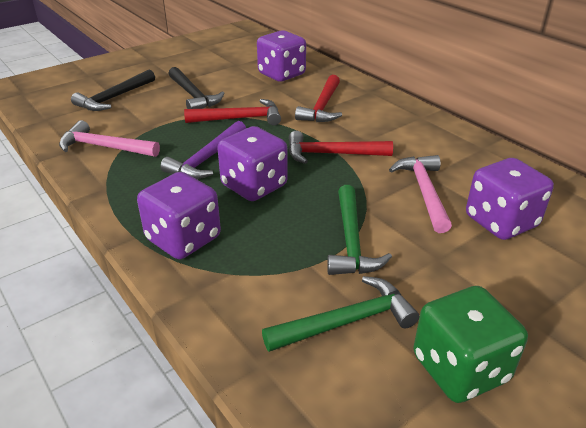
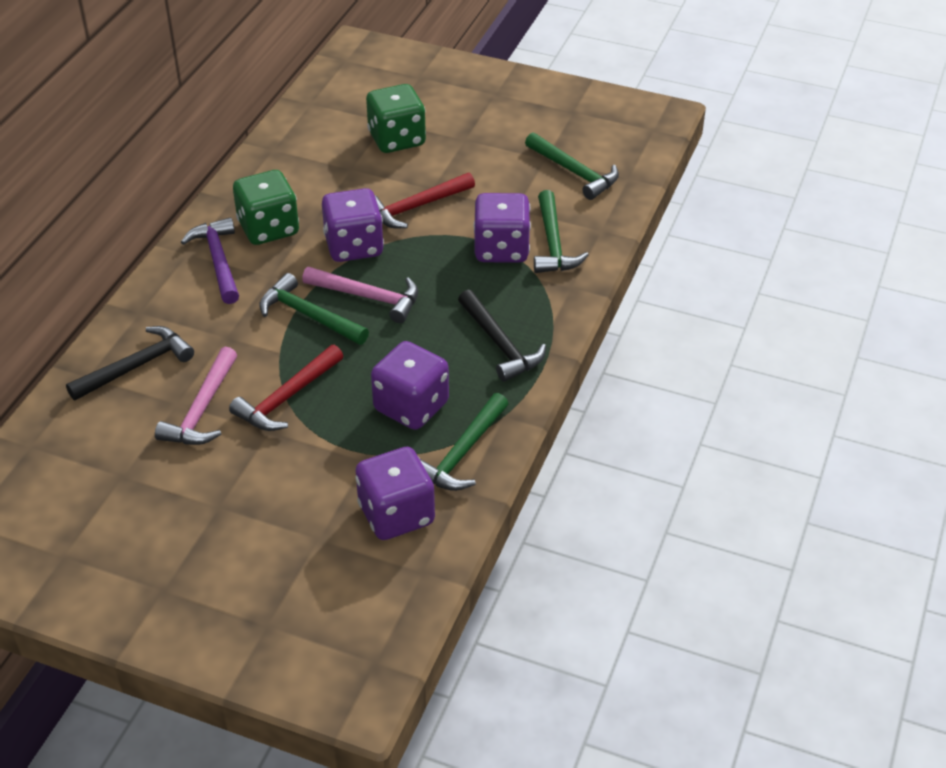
green dice: 1 -> 2
green hammer: 2 -> 4
red hammer: 3 -> 2

